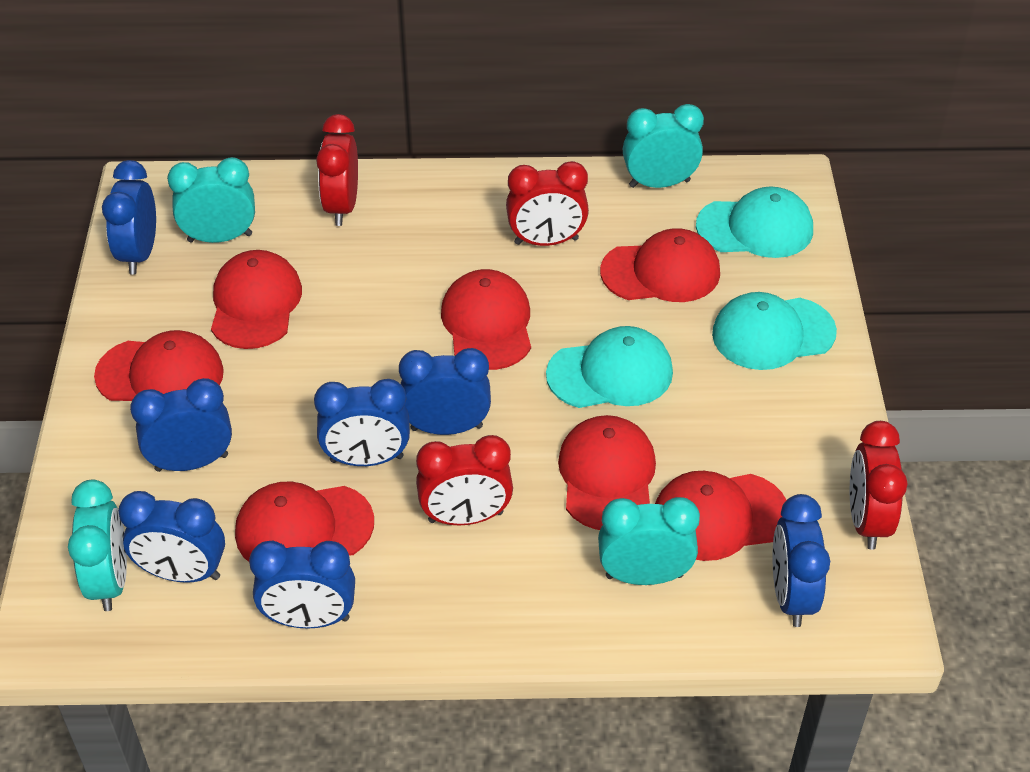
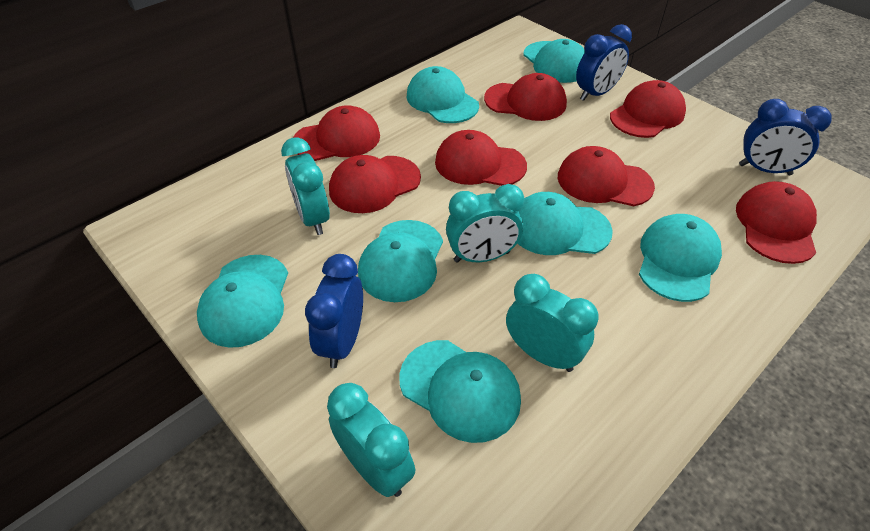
blue clock: 7 -> 3
red clock: 4 -> 0
turquoise cap: 3 -> 7

